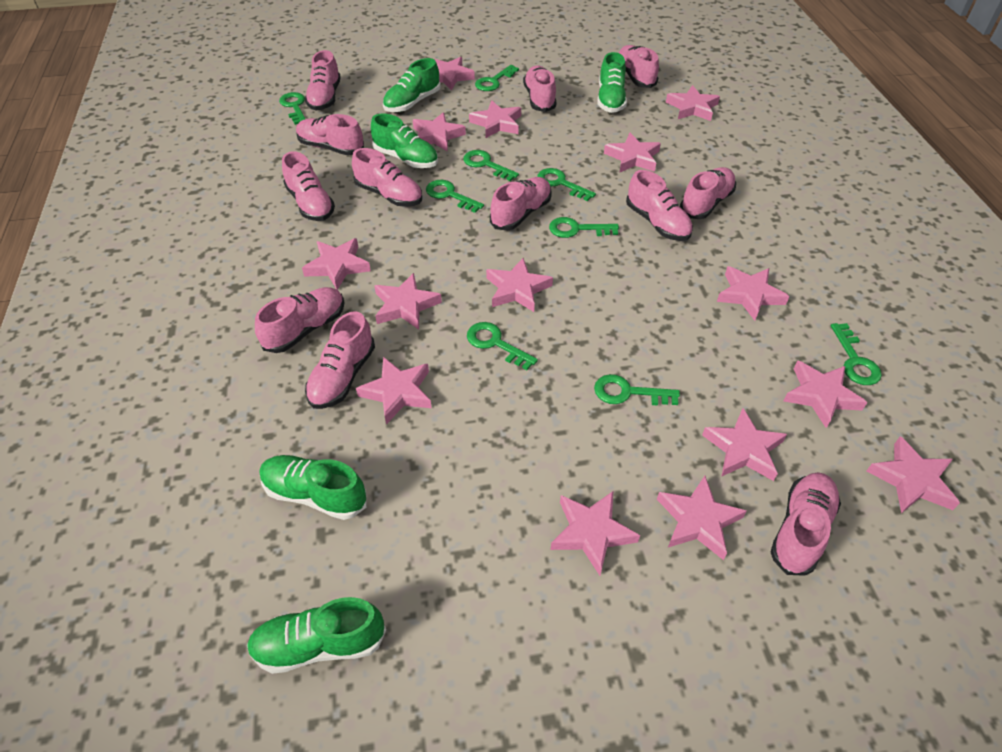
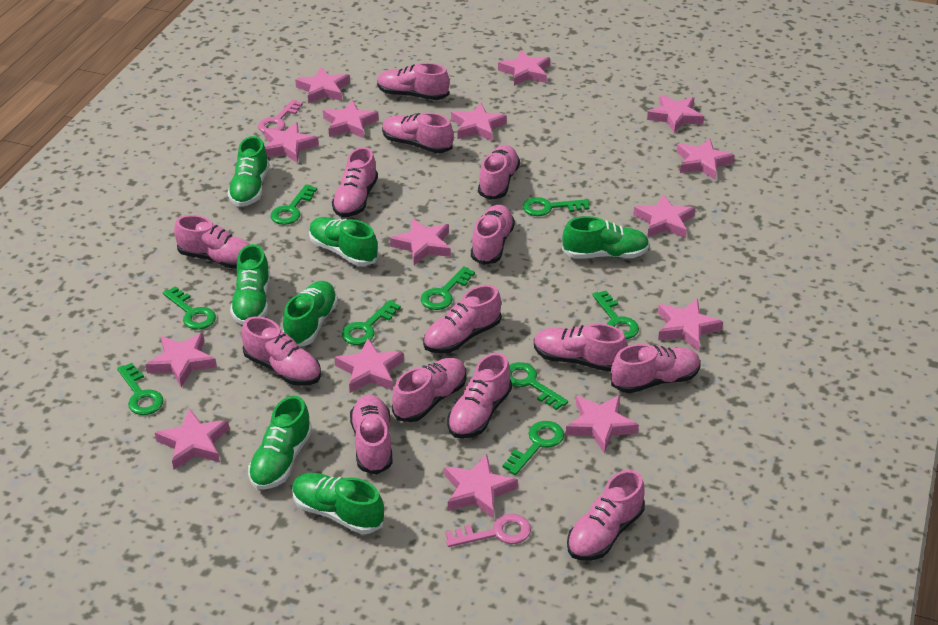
green shoe: 5 -> 7
pink key: 0 -> 2
pink shoe: 12 -> 14

